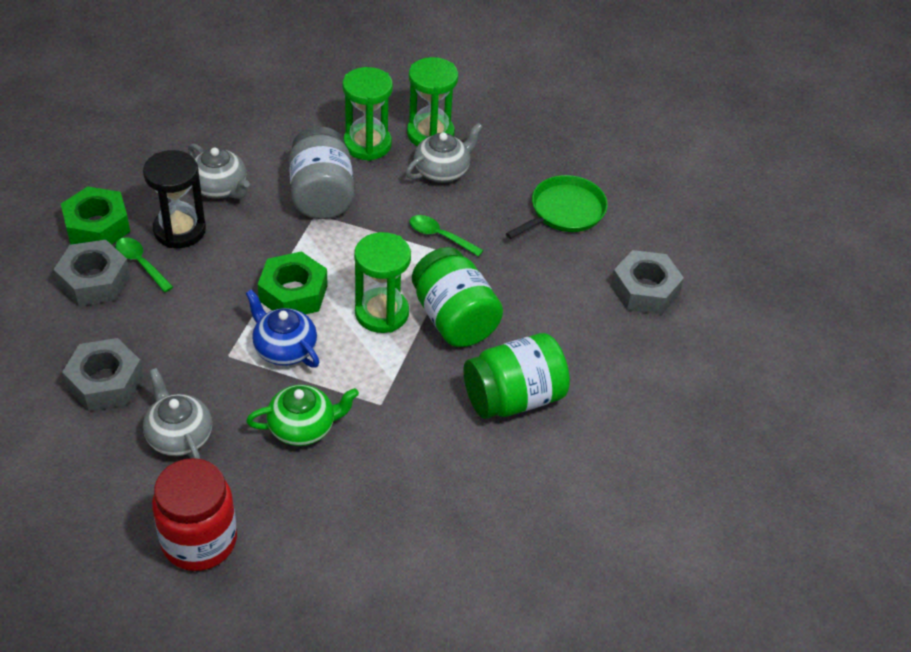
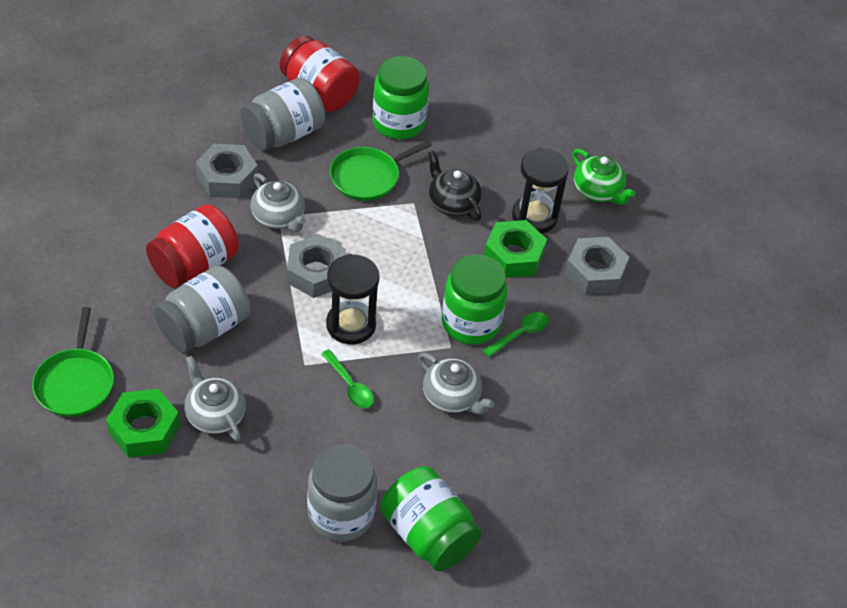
black hourglass: 1 -> 2
black teapot: 0 -> 1
blue teapot: 1 -> 0
green hourglass: 3 -> 0
green jar: 2 -> 3
green pan: 1 -> 2
grey jar: 1 -> 3
red jar: 1 -> 2

